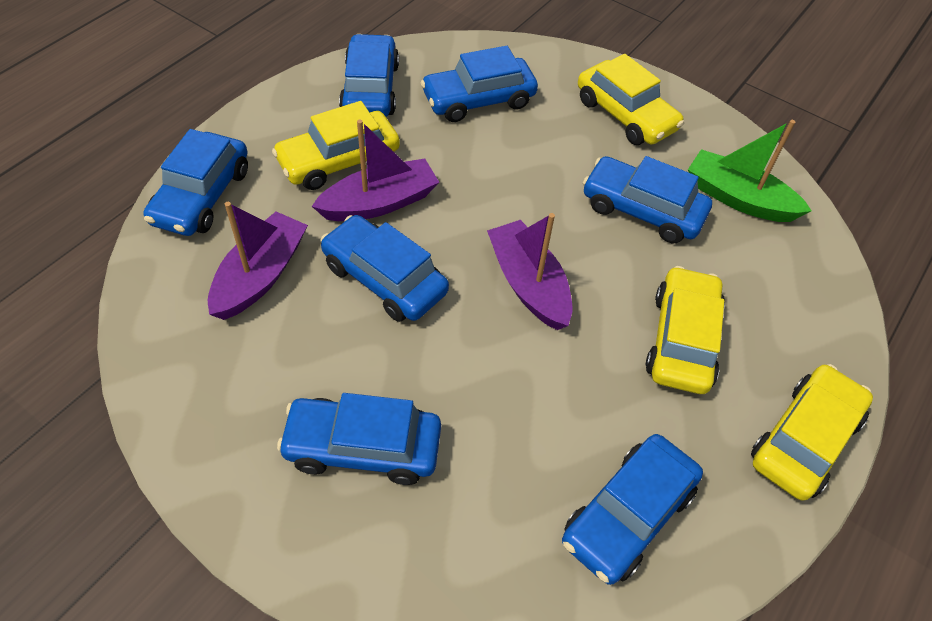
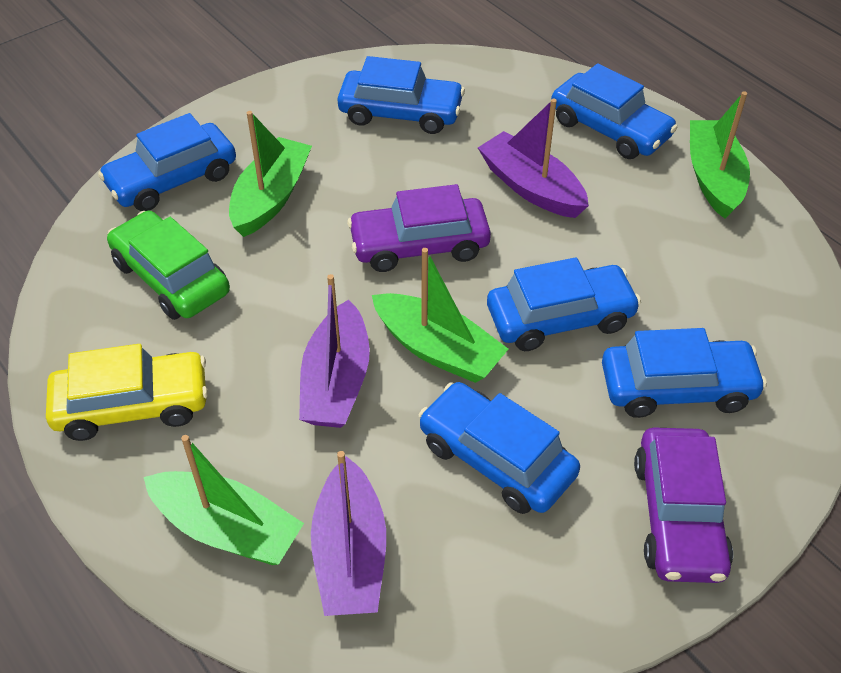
blue car: 7 -> 6
green boat: 1 -> 4
green car: 0 -> 1
purple car: 0 -> 2
yellow car: 4 -> 1

